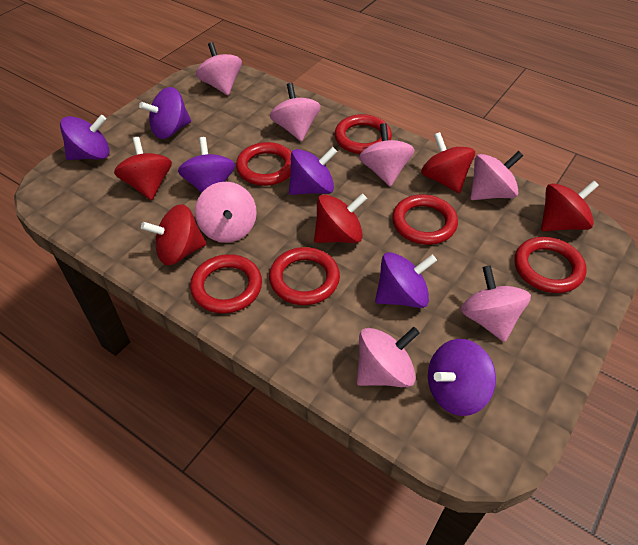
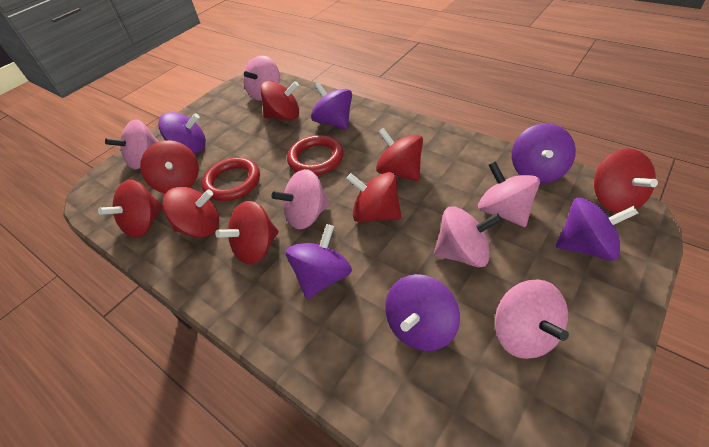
pink spinning top: 7 -> 6
red ring: 6 -> 2
red spinning top: 5 -> 8

